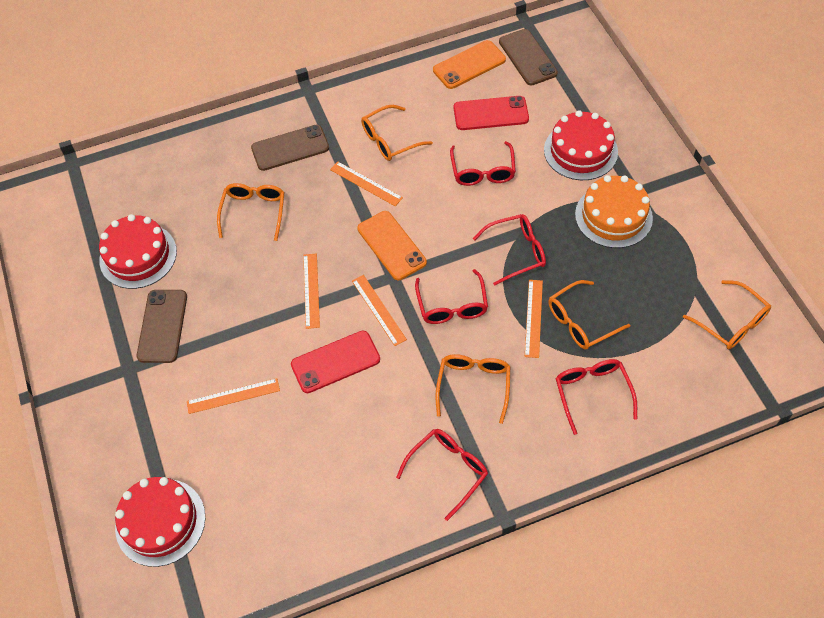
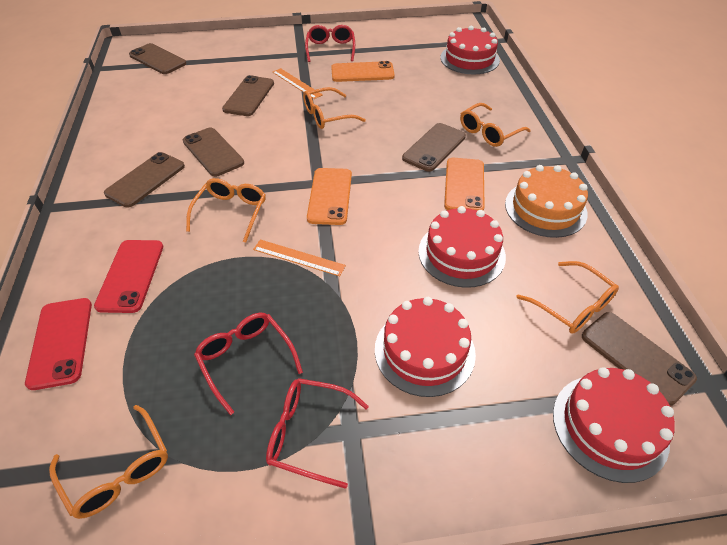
brown phone: 3 -> 6
orange phone: 2 -> 3
orange ruler: 5 -> 2
red cake: 3 -> 4
red glasses: 5 -> 3

